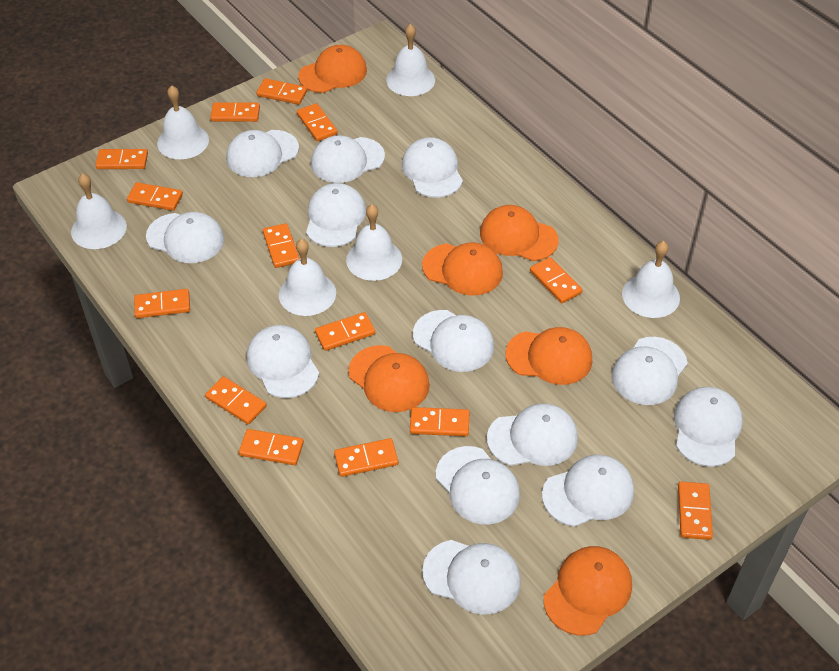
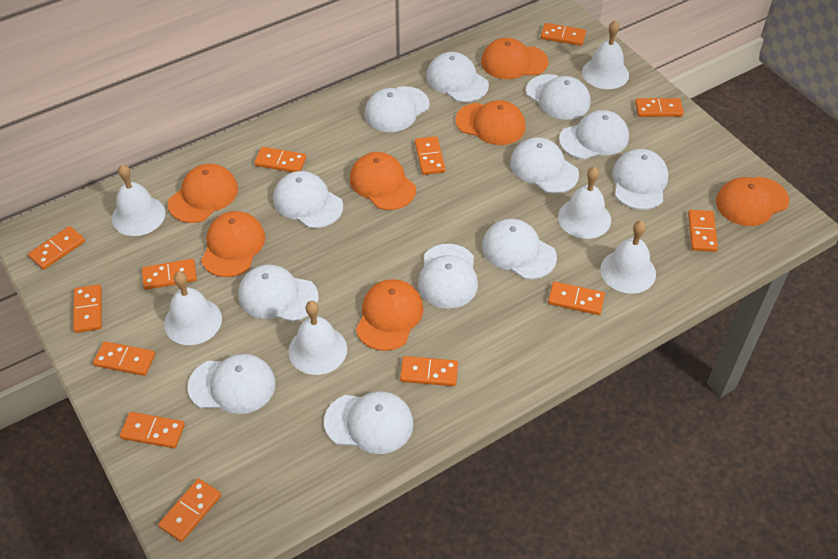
orange cap: 6 -> 7
orange domino: 14 -> 13
white cap: 13 -> 12

